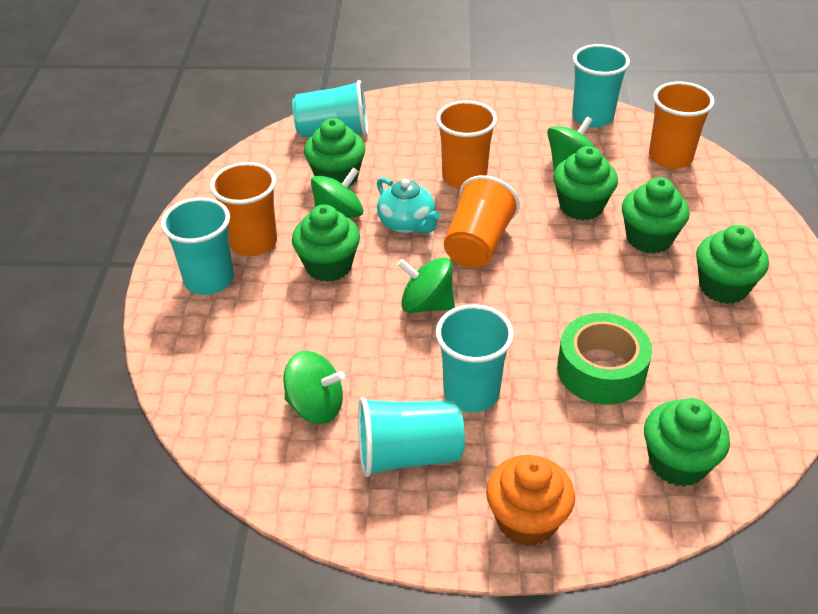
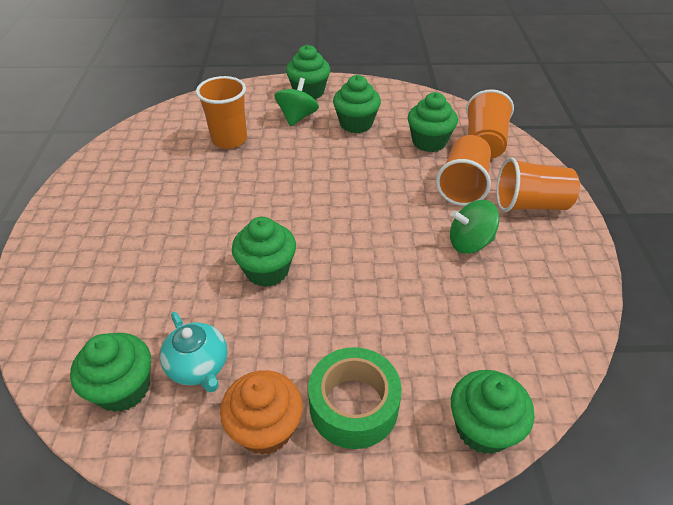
green spinning top: 4 -> 2
turquoise cup: 5 -> 0

